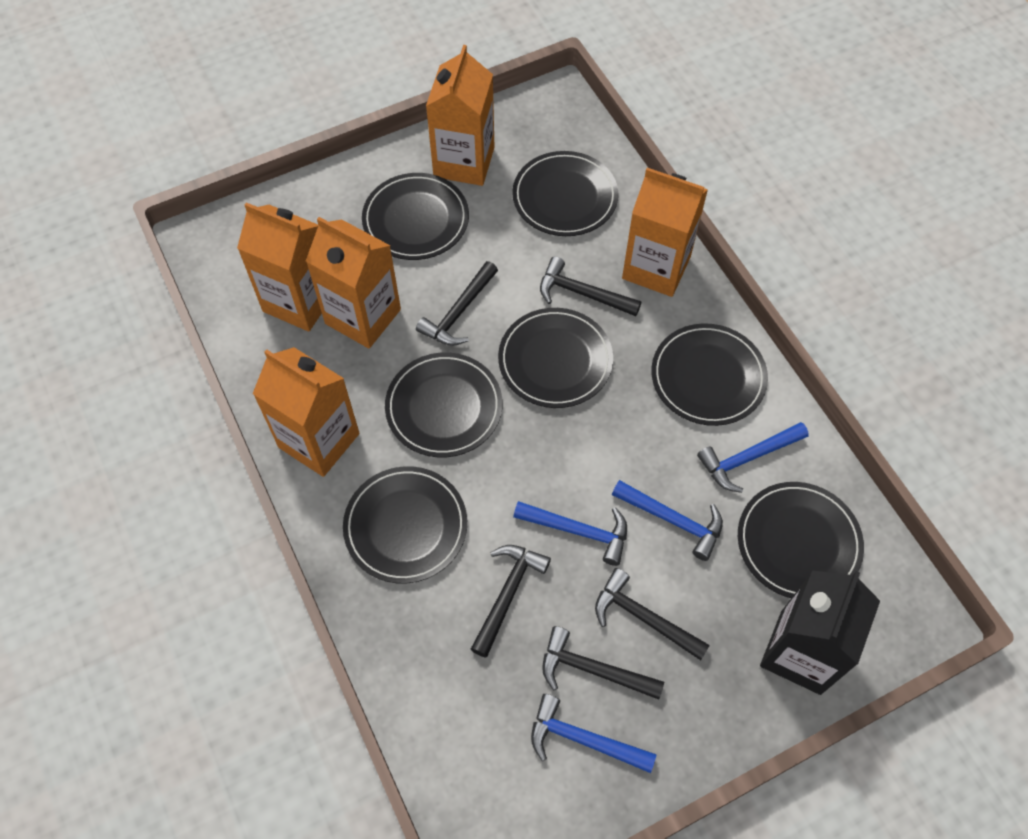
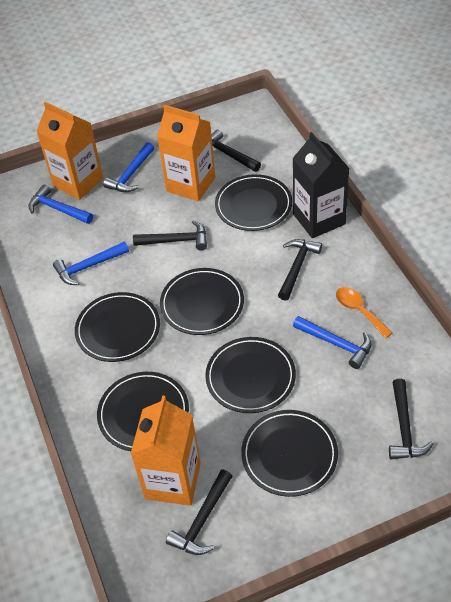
black plate: 7 -> 6
orange carton: 5 -> 3
orange spoon: 0 -> 1

